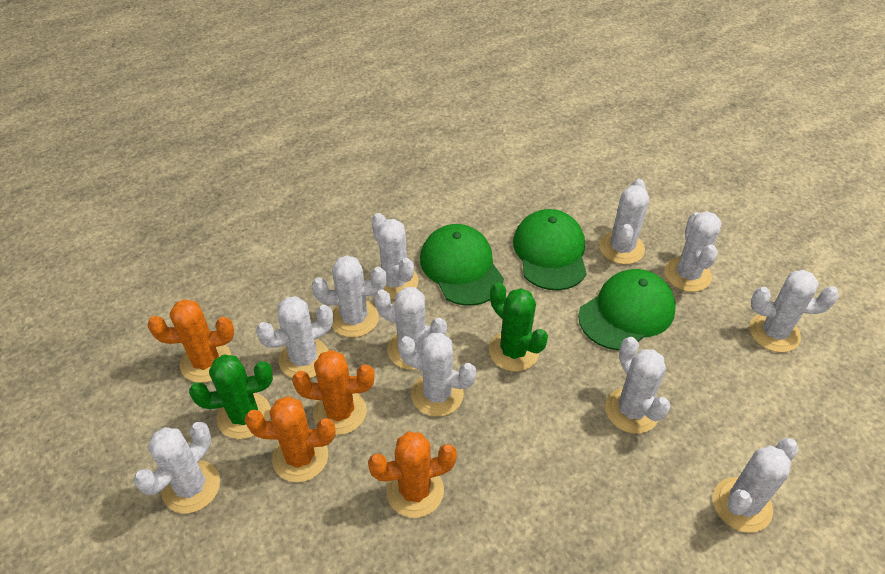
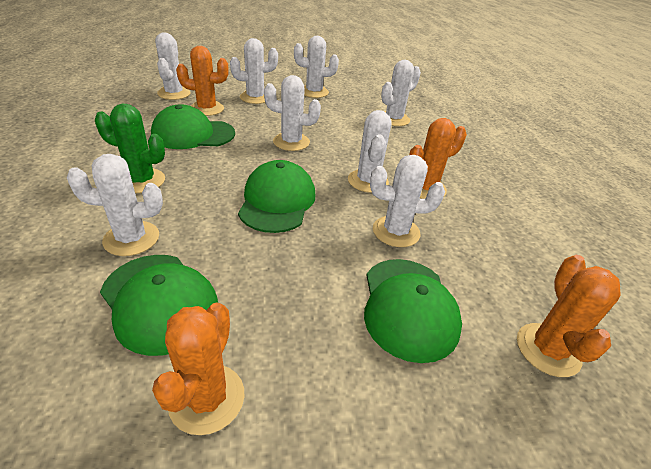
green cactus: 2 -> 1
green cap: 3 -> 4
white cactus: 11 -> 8

